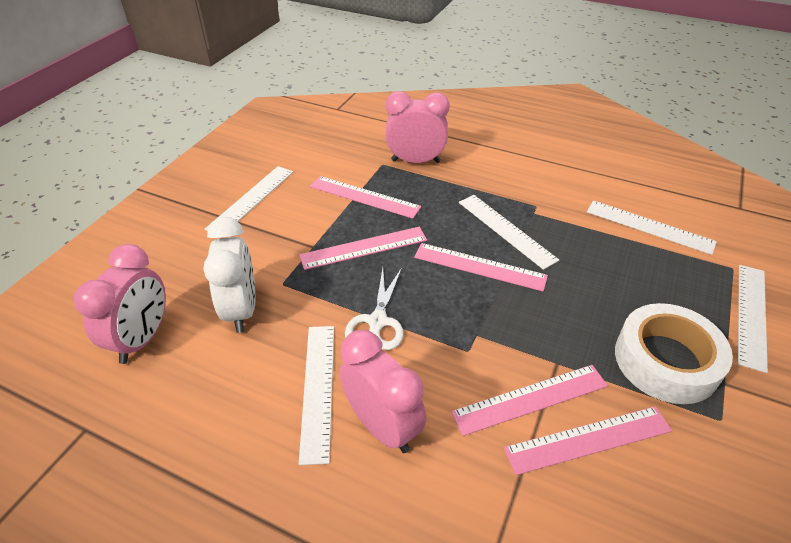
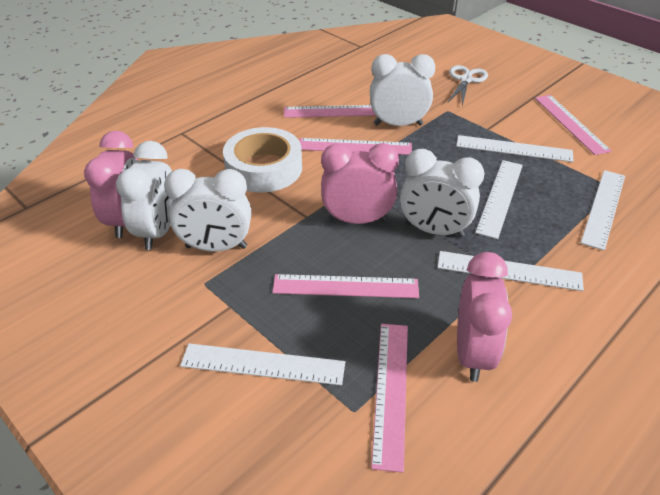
white clock: 1 -> 4

